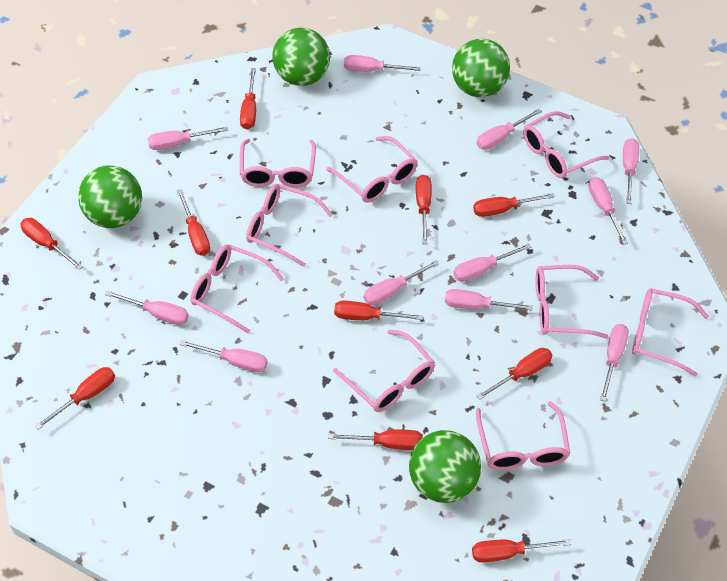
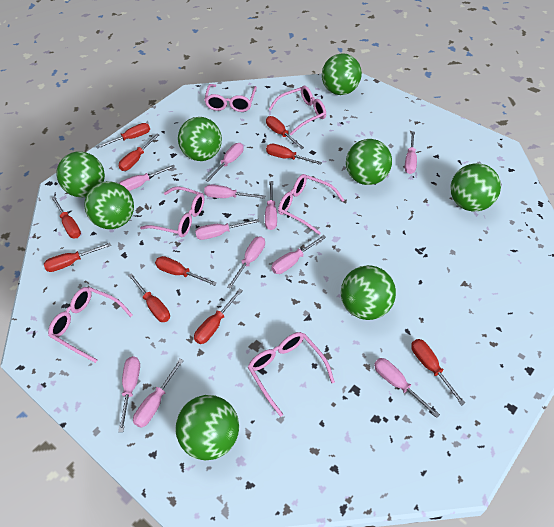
green ball: 4 -> 8
pink glasses: 9 -> 6

